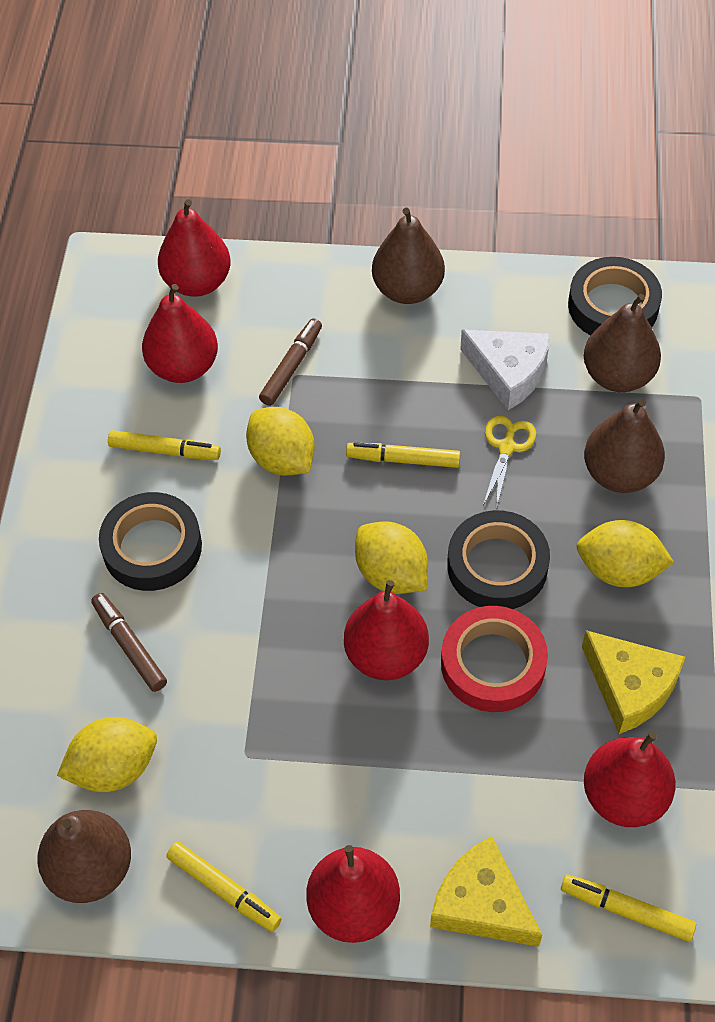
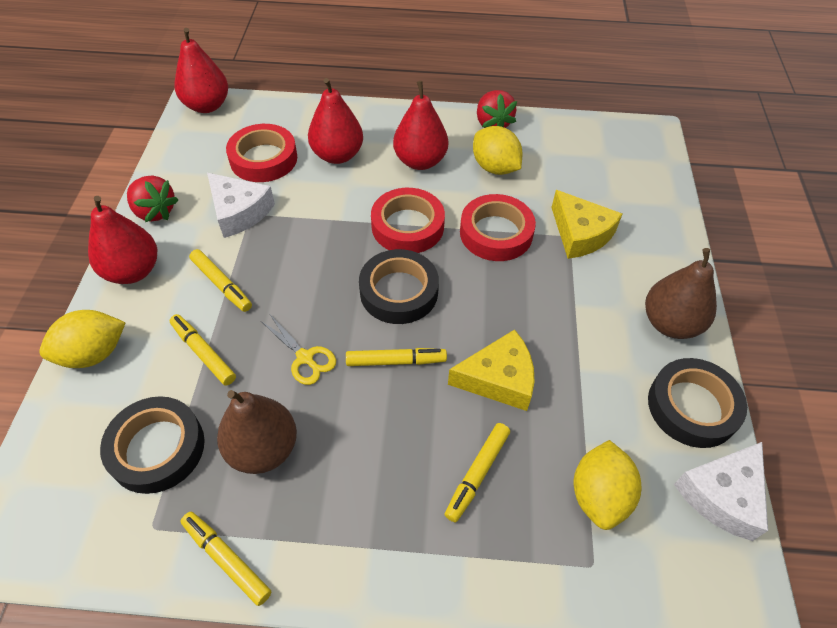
brown marker: 2 -> 0
brown pear: 4 -> 2
red pear: 5 -> 4
red strawberry: 0 -> 2
red tape: 1 -> 3
white cheese: 1 -> 2
yellow lemon: 4 -> 3
yellow marker: 4 -> 5

